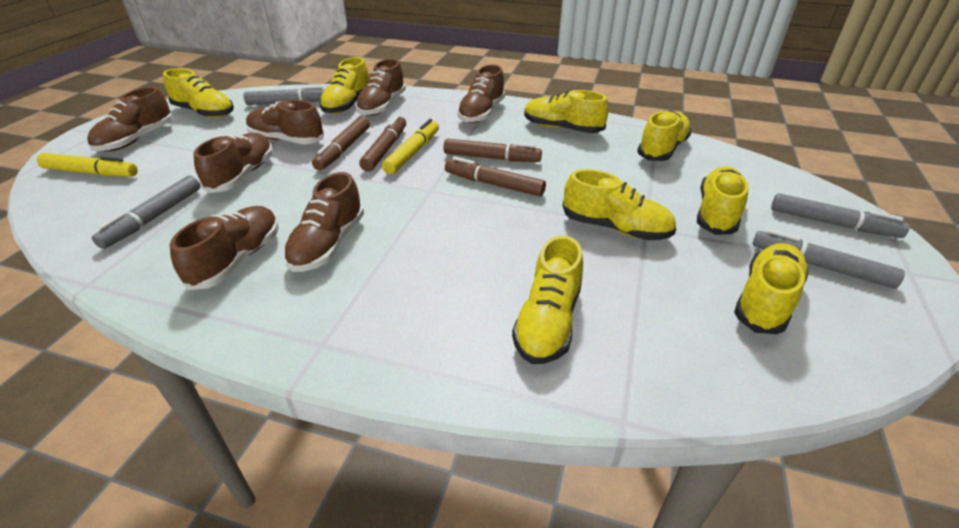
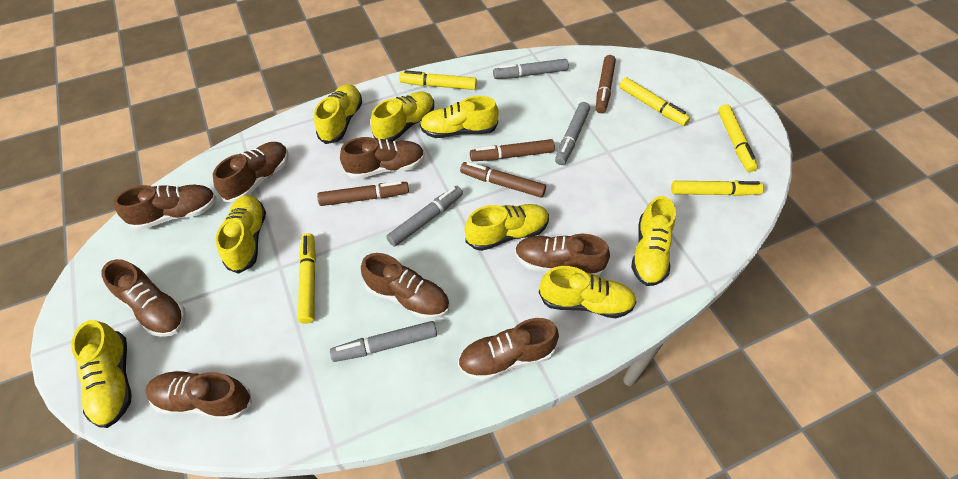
brown shoe: 7 -> 8
yellow marker: 2 -> 5

